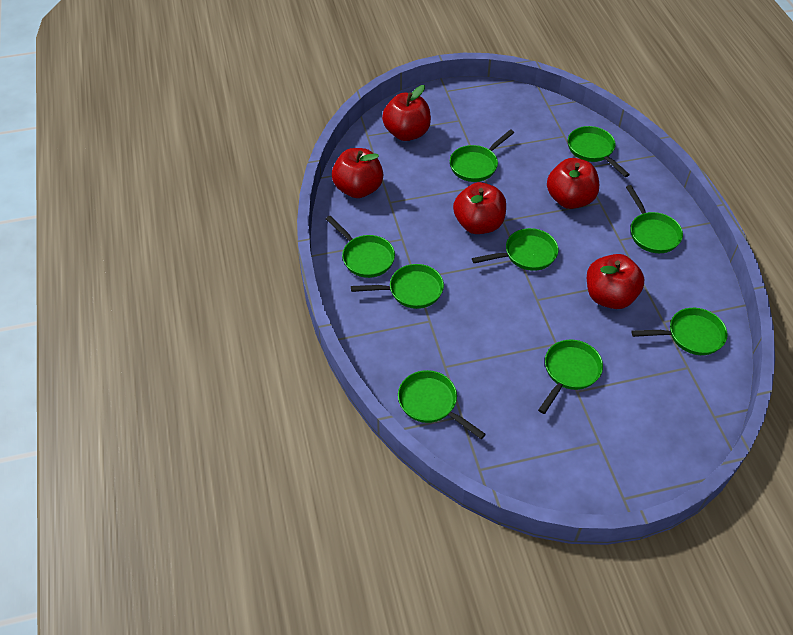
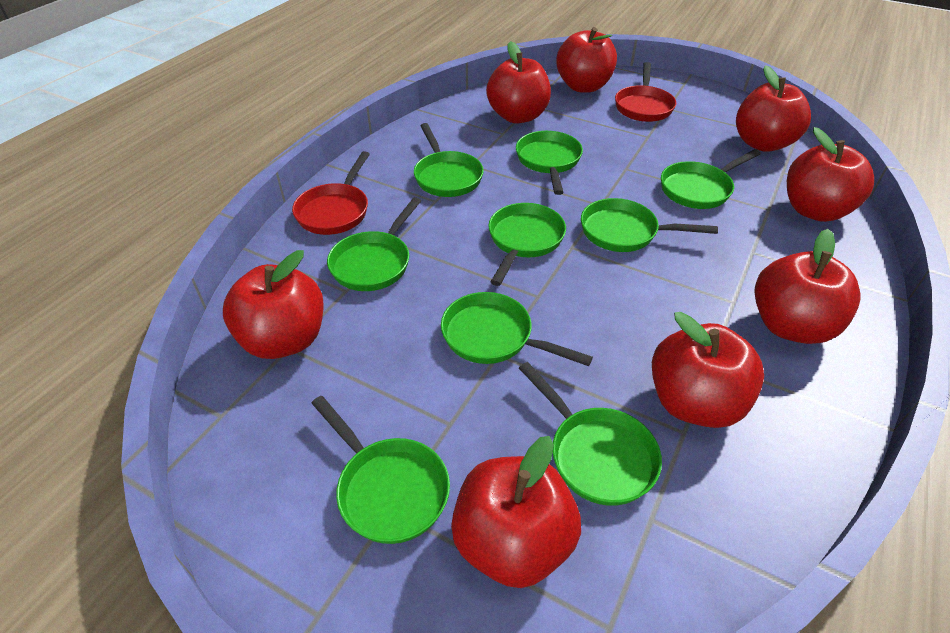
red apple: 5 -> 8
red pan: 0 -> 2

